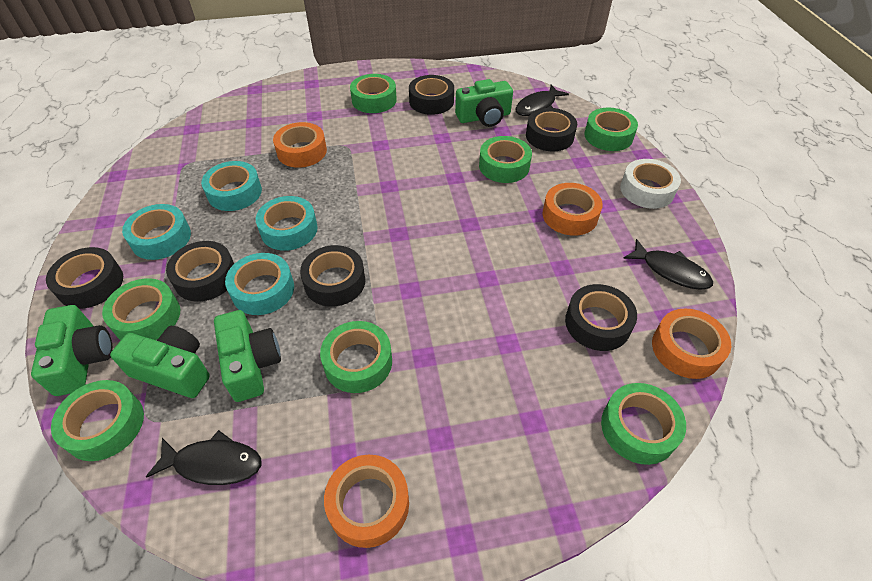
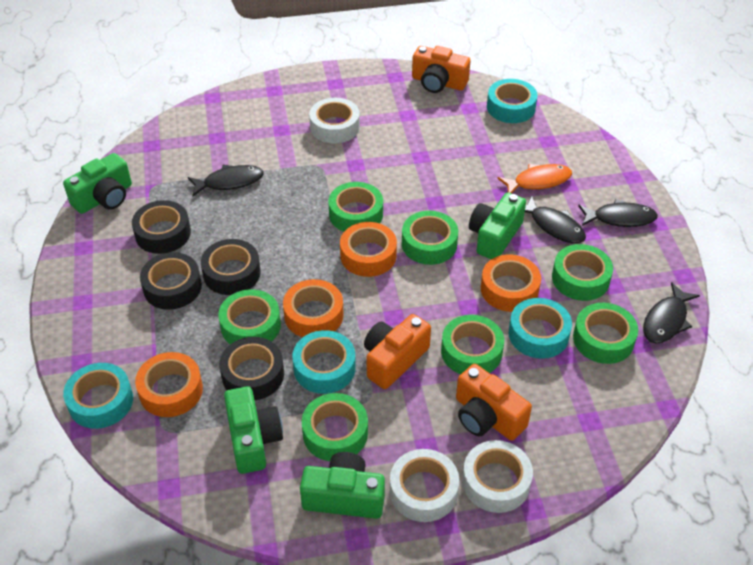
black fish: 3 -> 4
black tape: 6 -> 4
orange camera: 0 -> 3
orange fish: 0 -> 1
white tape: 1 -> 3

